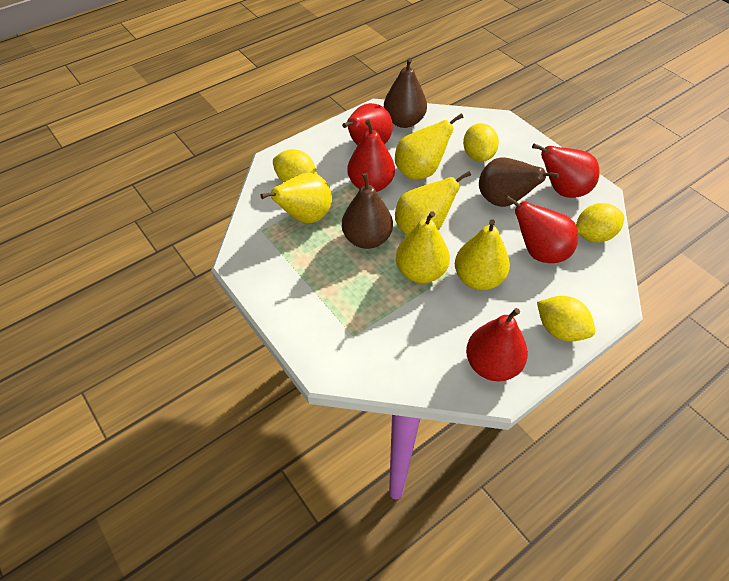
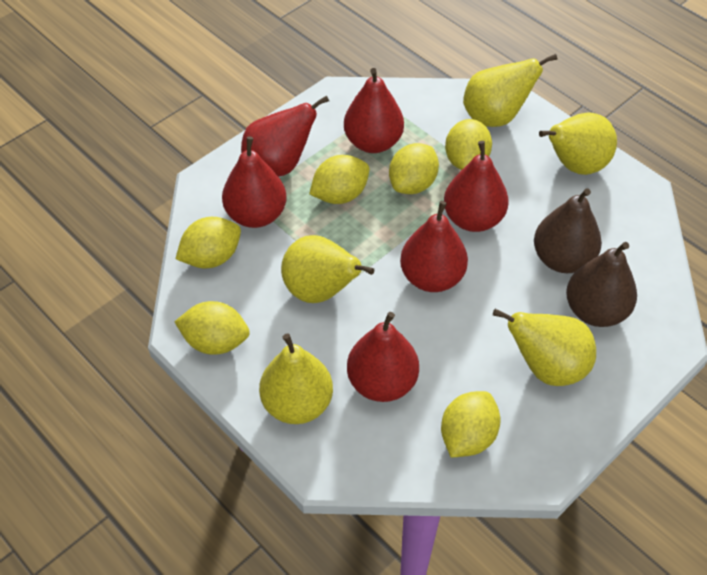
brown pear: 3 -> 2
red pear: 5 -> 6
yellow lemon: 4 -> 6

